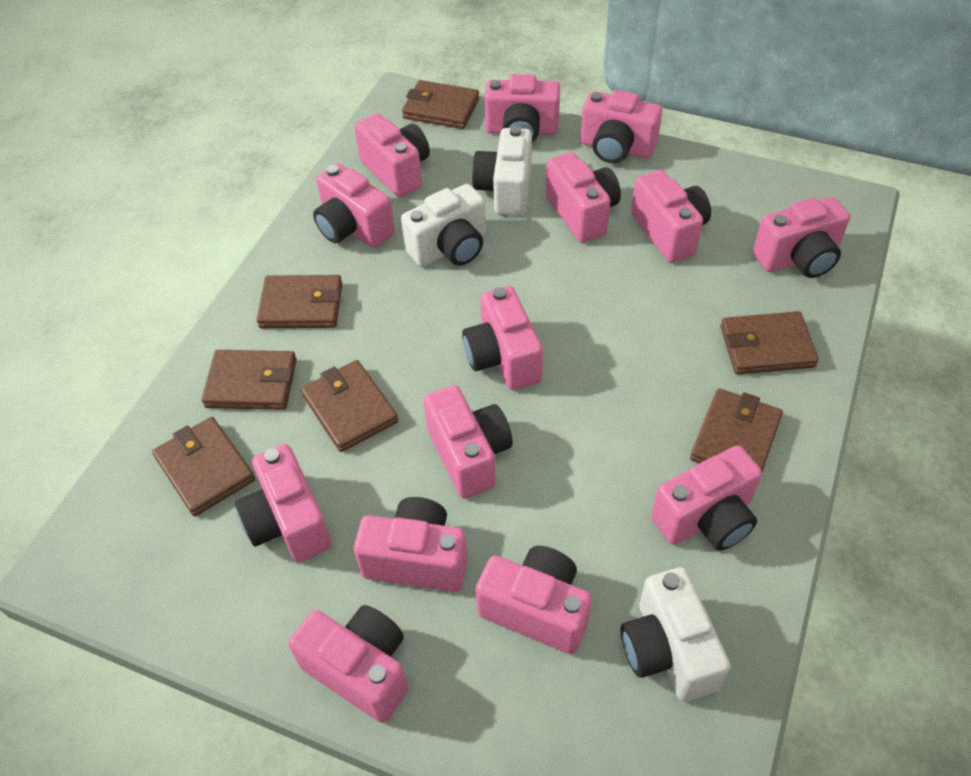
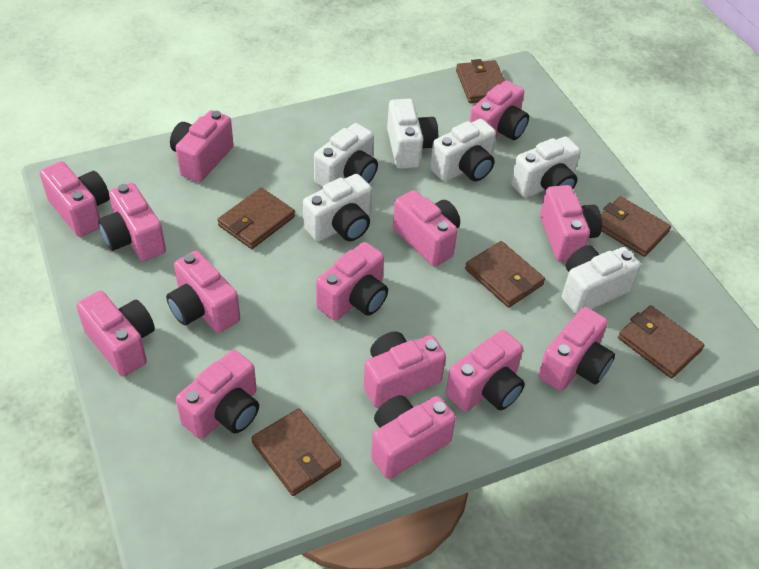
brown wallet: 7 -> 6
white camera: 3 -> 6

